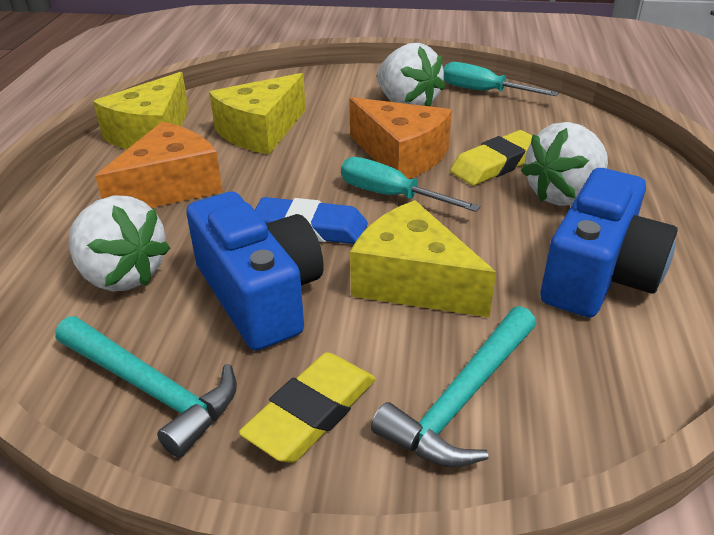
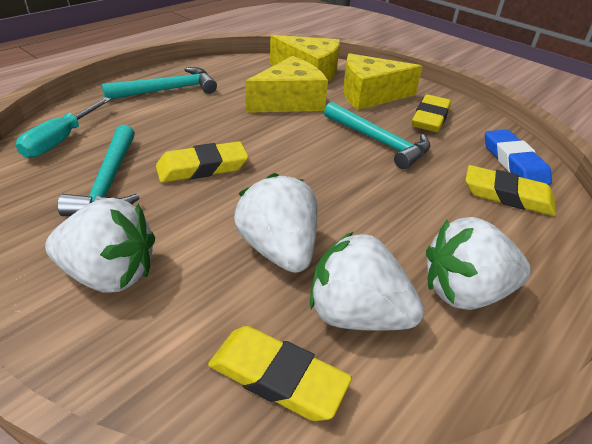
blue camera: 2 -> 0
orange cheese: 2 -> 0
turquoise hammer: 2 -> 3
turquoise screwdriver: 2 -> 1
white strawberry: 3 -> 4
yellow eraser: 2 -> 4

